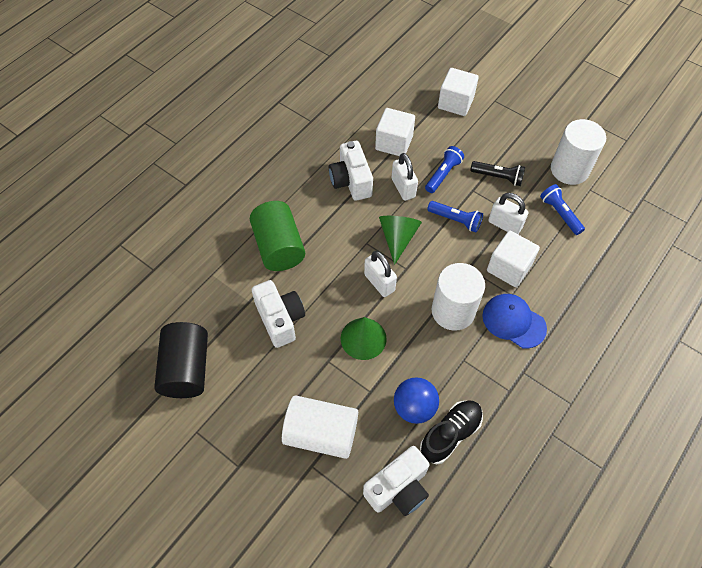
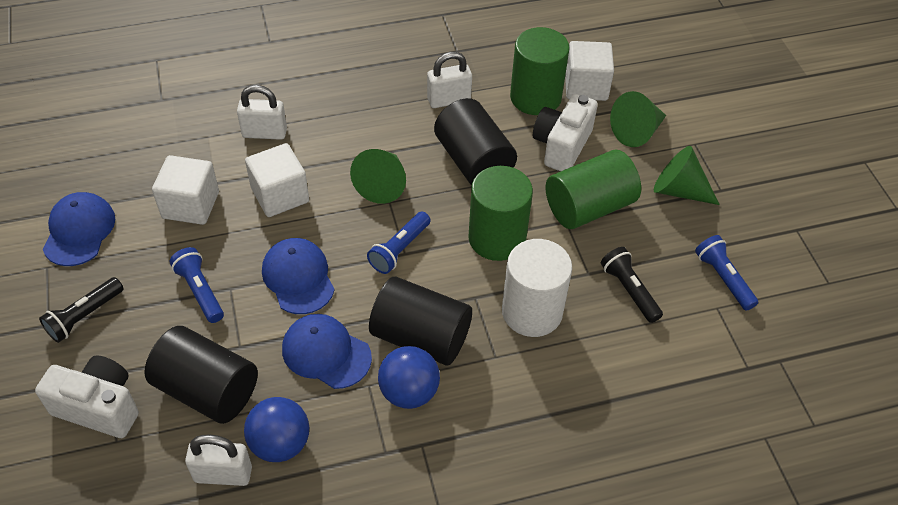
black cylinder: 1 -> 3
black flashlight: 1 -> 2
black shoe: 1 -> 0
blue ball: 1 -> 2
blue cap: 1 -> 3
green cone: 2 -> 3
green cylinder: 1 -> 3
white camera: 3 -> 2
white cylinder: 3 -> 1

